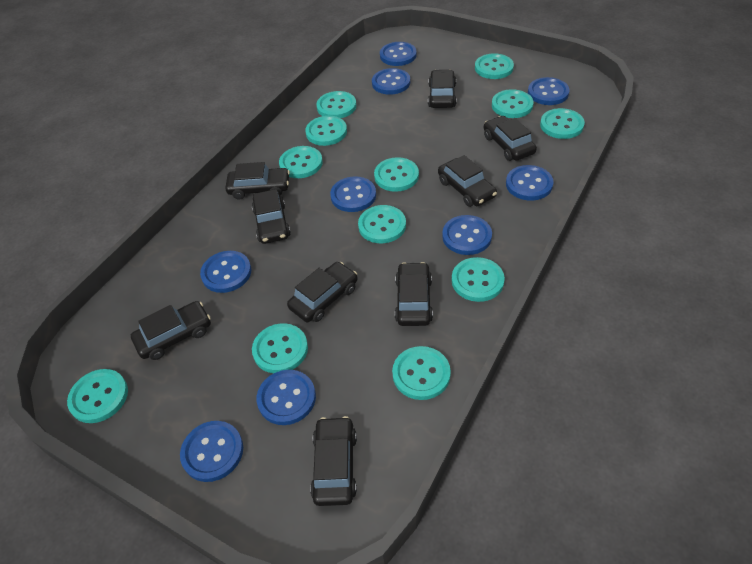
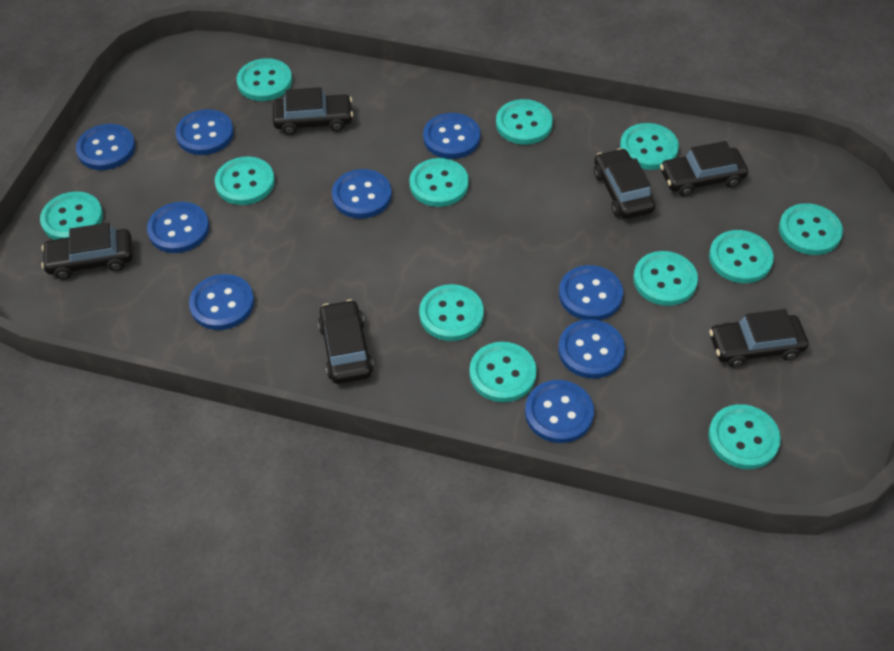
black car: 9 -> 6

